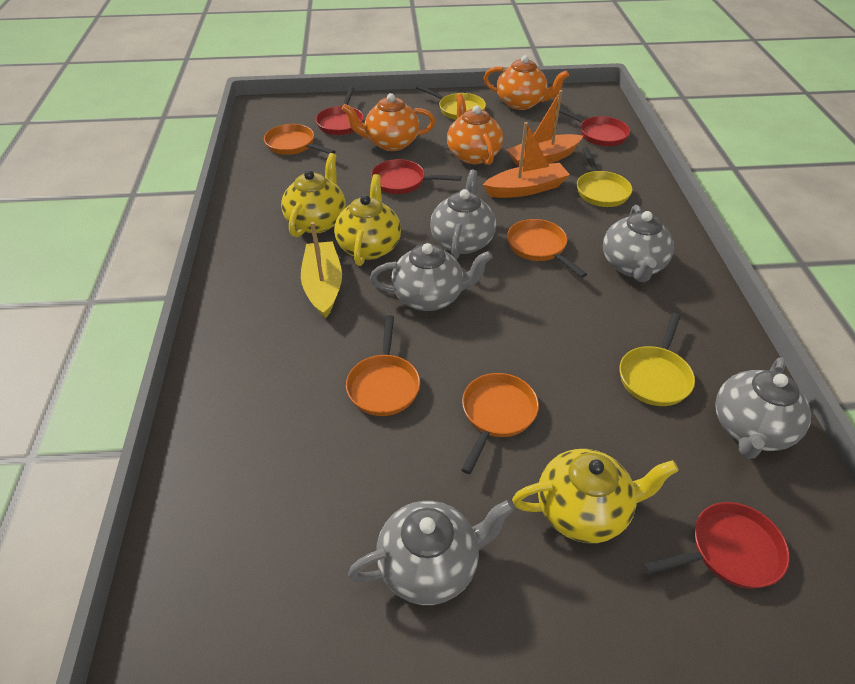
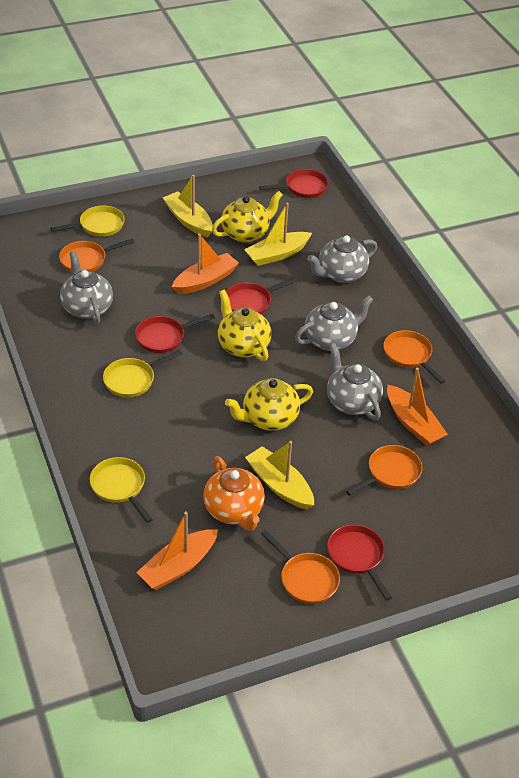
grey teapot: 5 -> 4
orange boat: 2 -> 3
orange teapot: 3 -> 1
yellow boat: 1 -> 3

